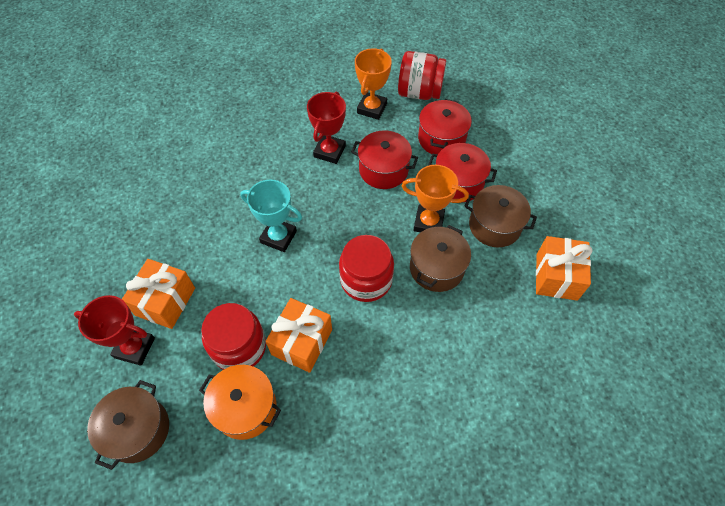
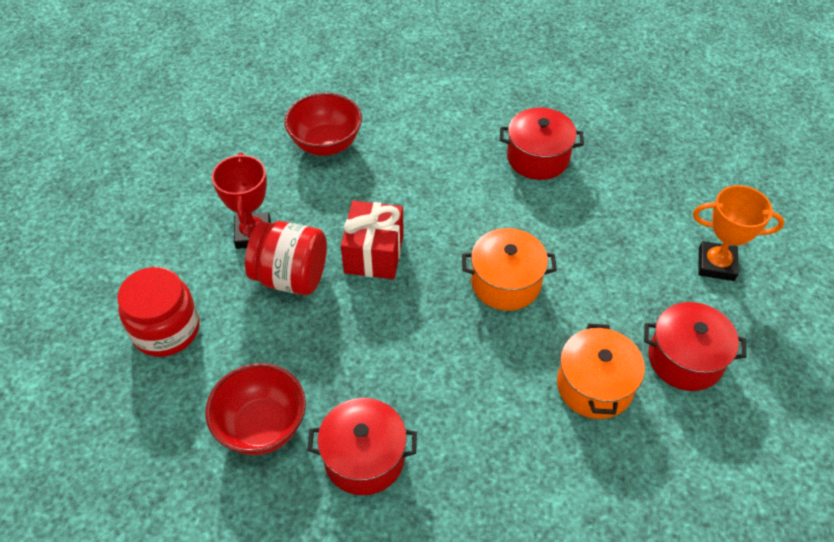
brown pot: 3 -> 0
orange gift: 3 -> 0
orange pot: 1 -> 2
orange trophy: 2 -> 1
red bowl: 0 -> 2
red gift: 0 -> 1
red jar: 3 -> 2
red trophy: 2 -> 1
turquoise trophy: 1 -> 0

